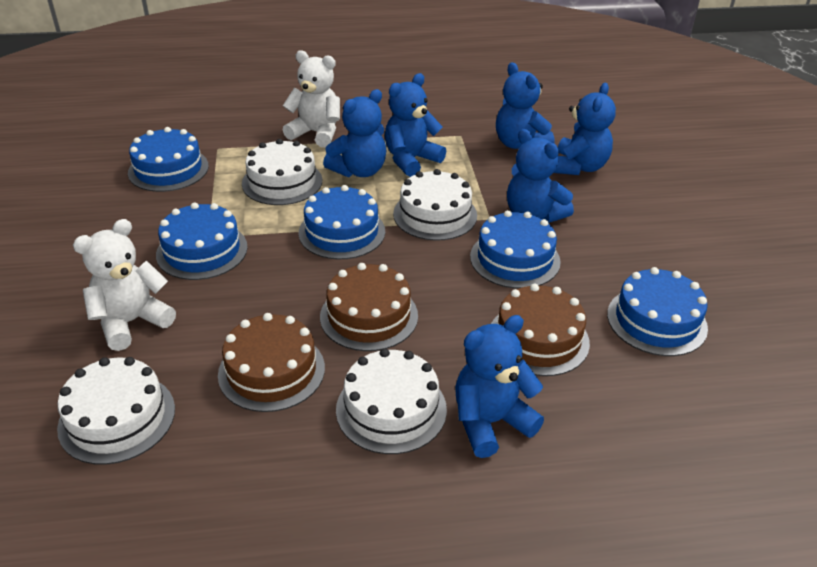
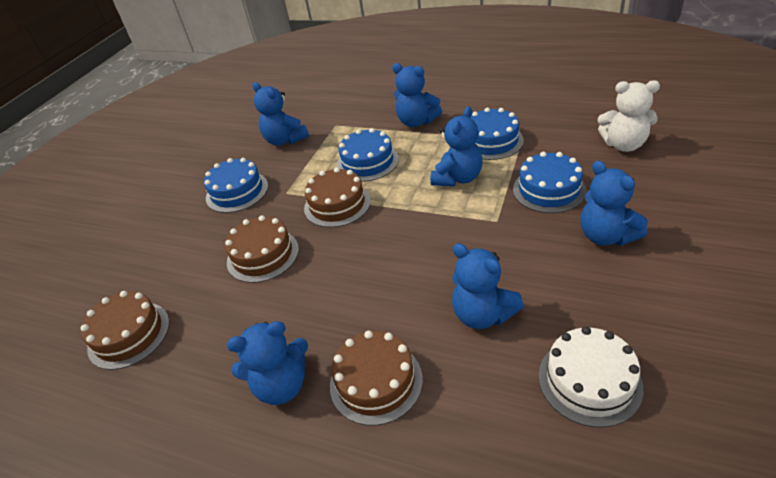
blue cake: 5 -> 4
brown cake: 3 -> 4
white cake: 4 -> 1
white teddy bear: 2 -> 1

